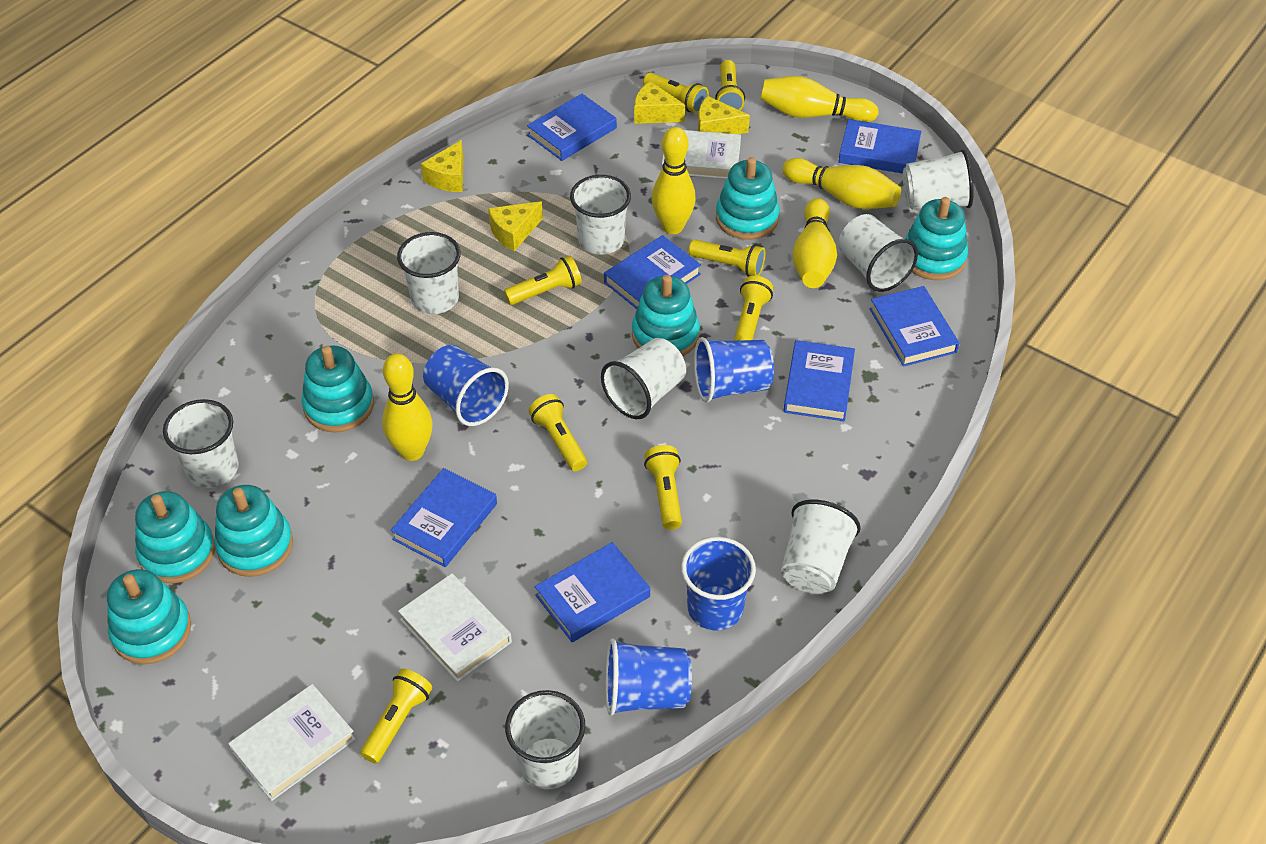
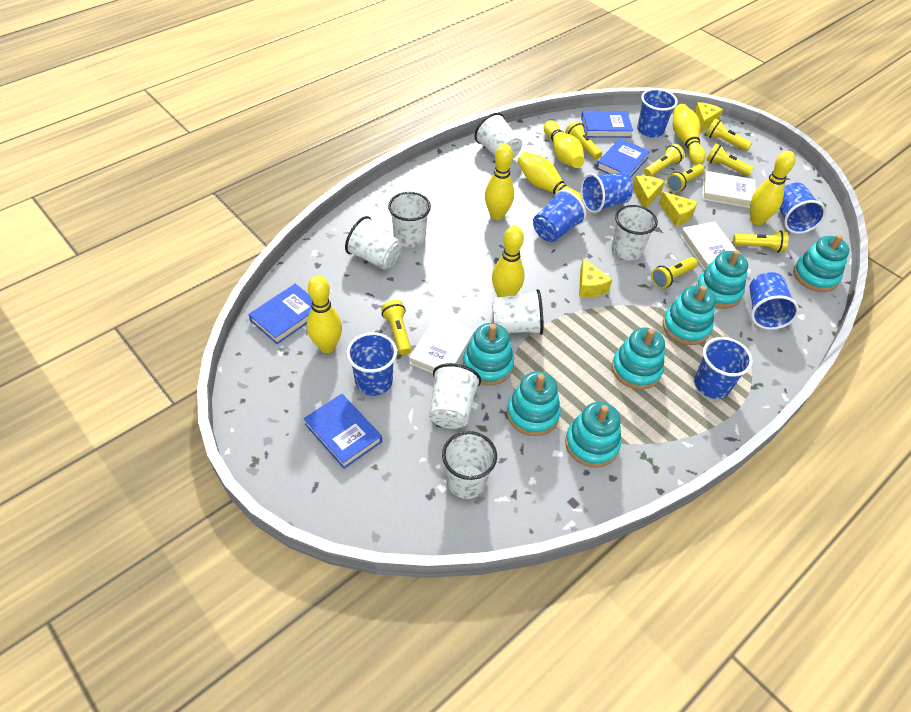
blue book: 7 -> 4
blue cup: 4 -> 7
white cup: 8 -> 7
yellow bowling pin: 5 -> 7

